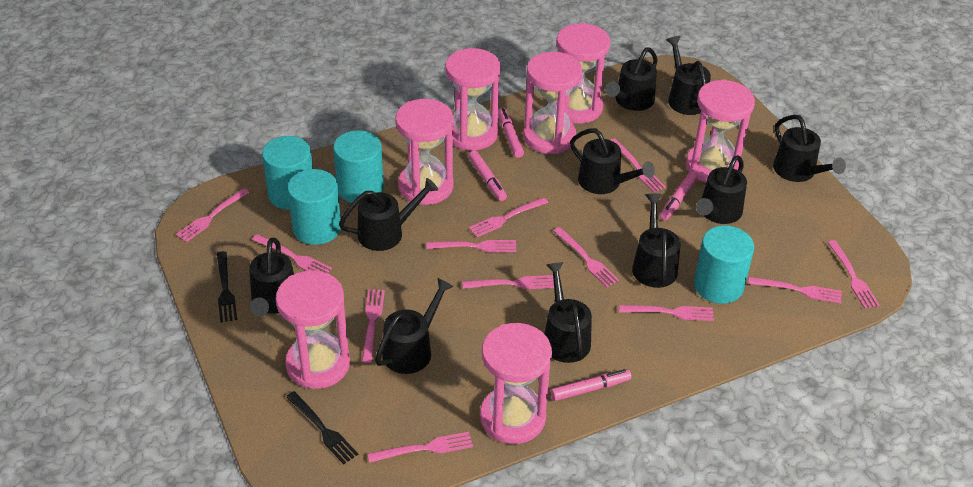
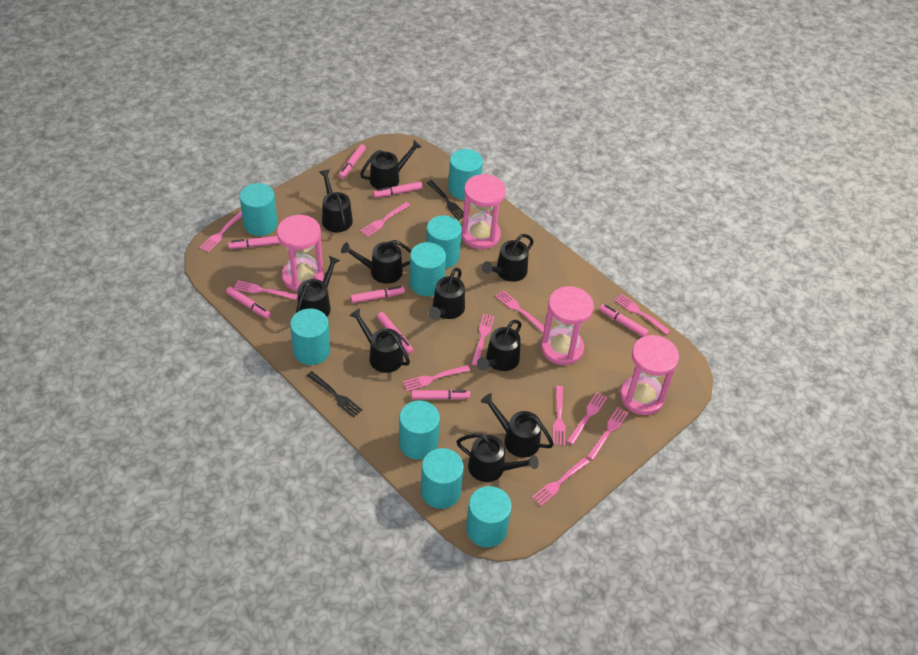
pink fork: 12 -> 11
pink hourglass: 7 -> 4
pink marker: 4 -> 8
turquoise cylinder: 4 -> 8

